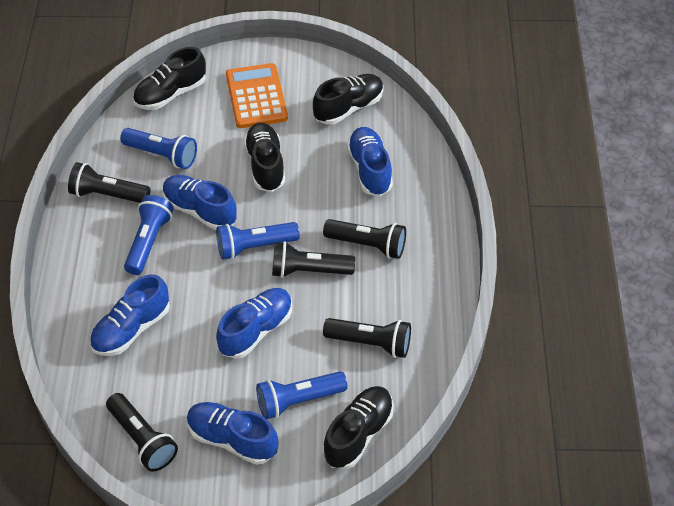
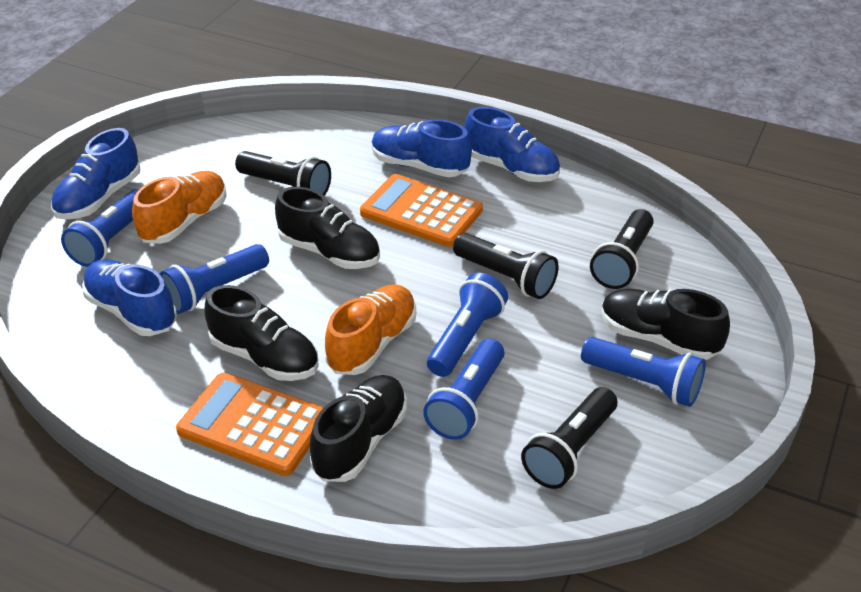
black flashlight: 5 -> 4
blue flashlight: 4 -> 5
blue shoe: 5 -> 4
orange calculator: 1 -> 2
orange shoe: 0 -> 2

